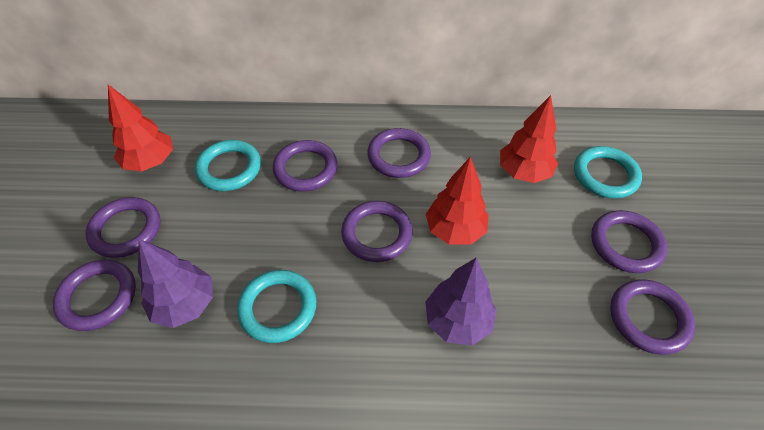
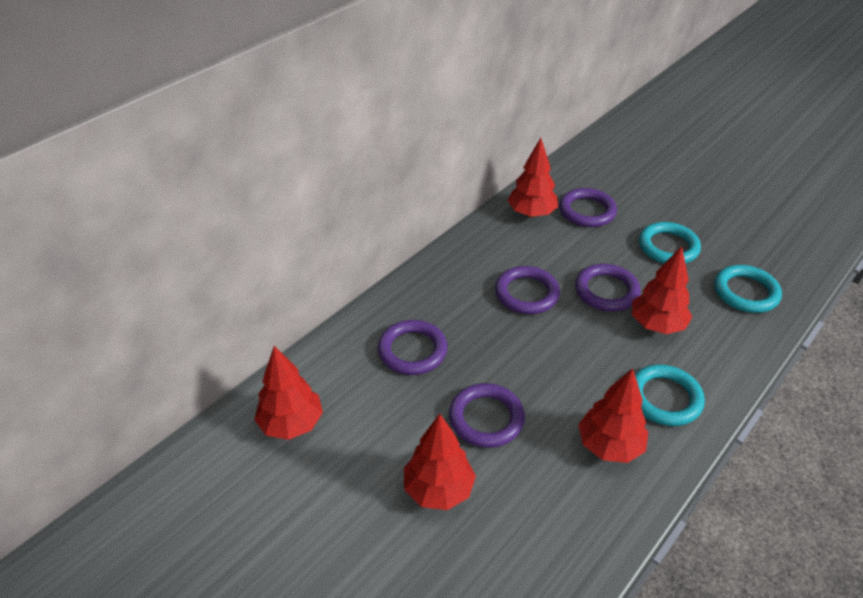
purple ring: 7 -> 5
purple tree: 2 -> 0
red tree: 3 -> 5

